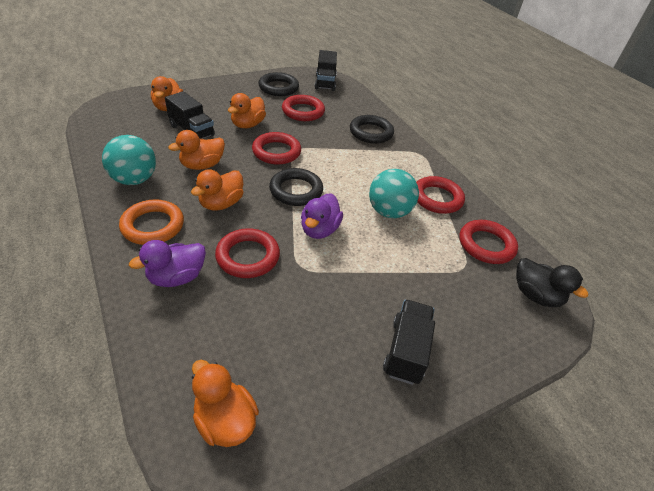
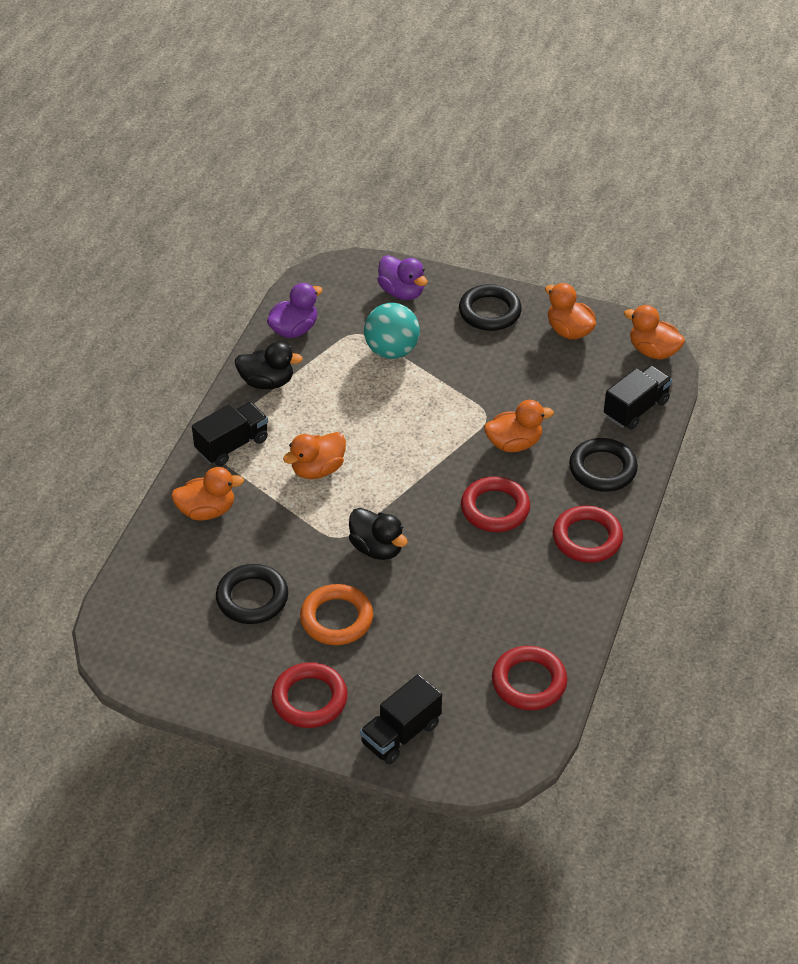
black duck: 1 -> 2
red ring: 5 -> 4
turquoise ball: 2 -> 1

